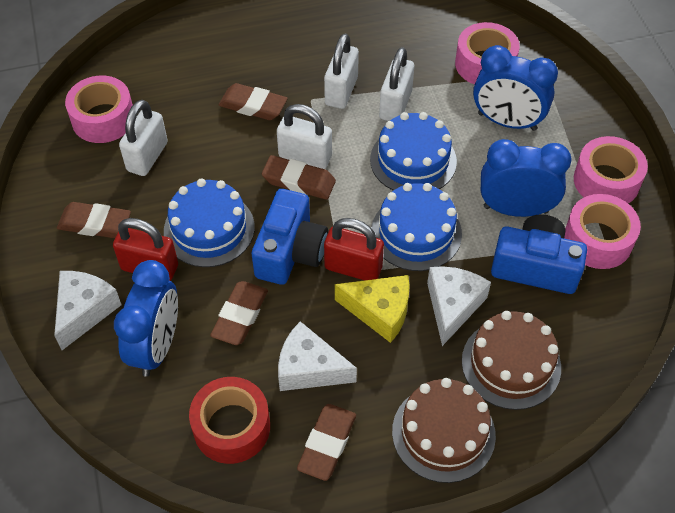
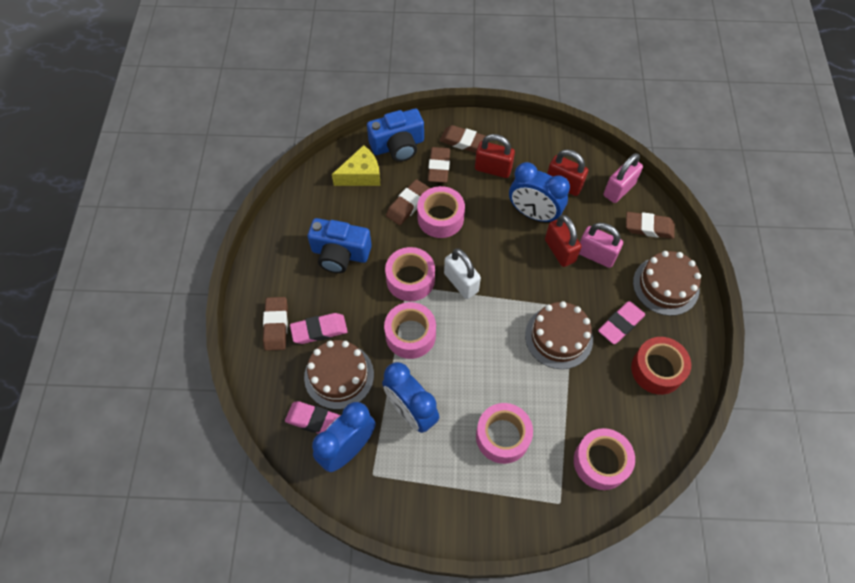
blue cake: 3 -> 0
brown cake: 2 -> 3
pink eraser: 0 -> 3
pink padlock: 0 -> 2
pink tape: 4 -> 5
red padlock: 2 -> 3
white cheese: 3 -> 0
white padlock: 4 -> 1

